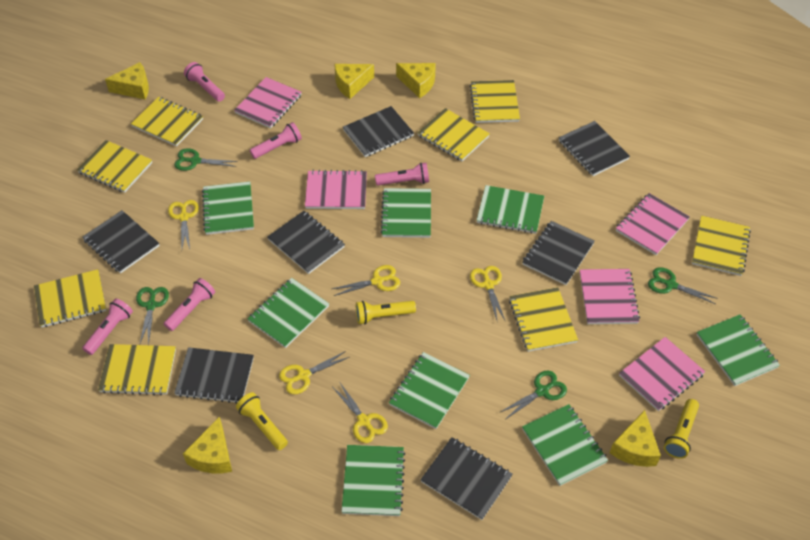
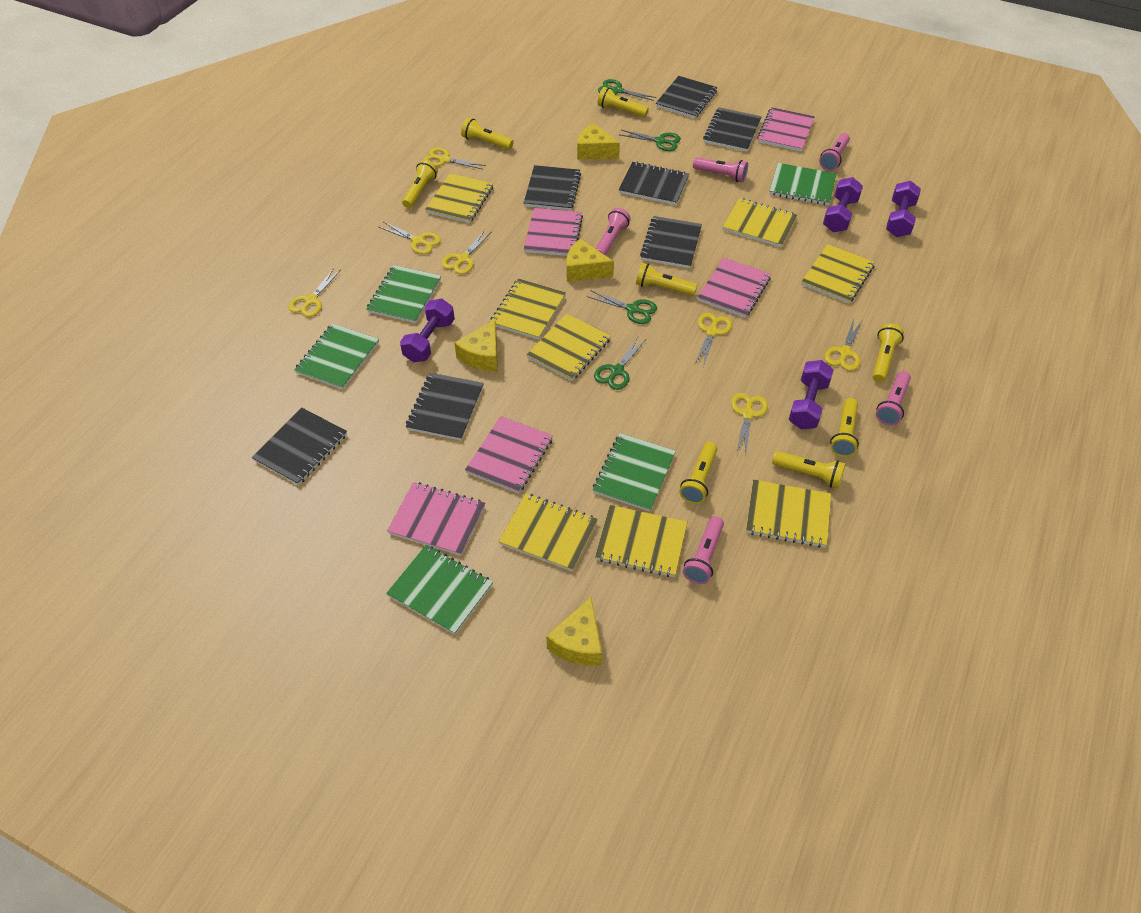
green notebook: 8 -> 5
purple dumbbell: 0 -> 4
yellow cheese: 5 -> 4
yellow flashlight: 3 -> 8
yellow scissors: 5 -> 7

